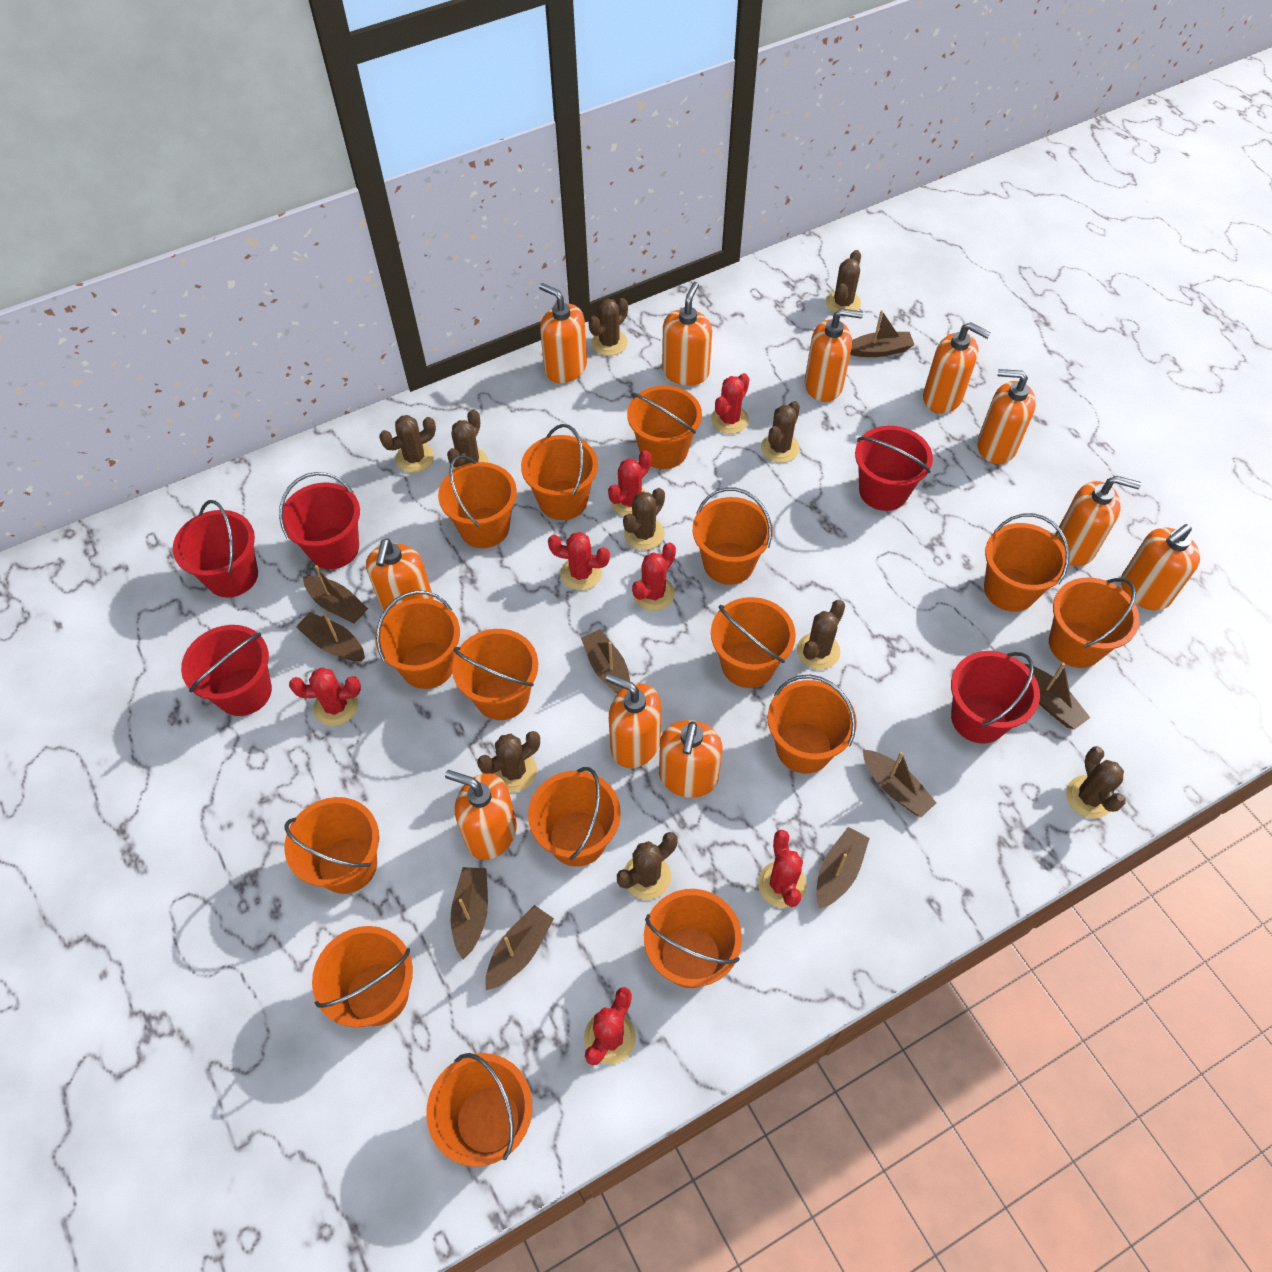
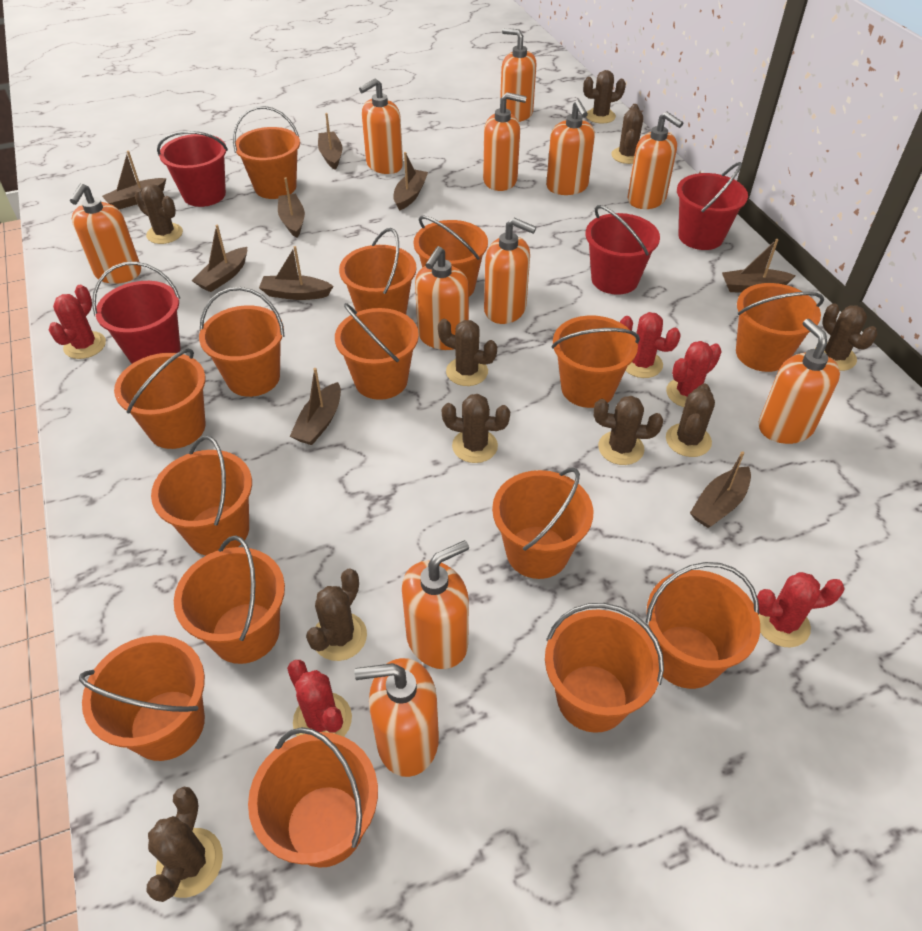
red bucket: 5 -> 4
red cactus: 7 -> 5

